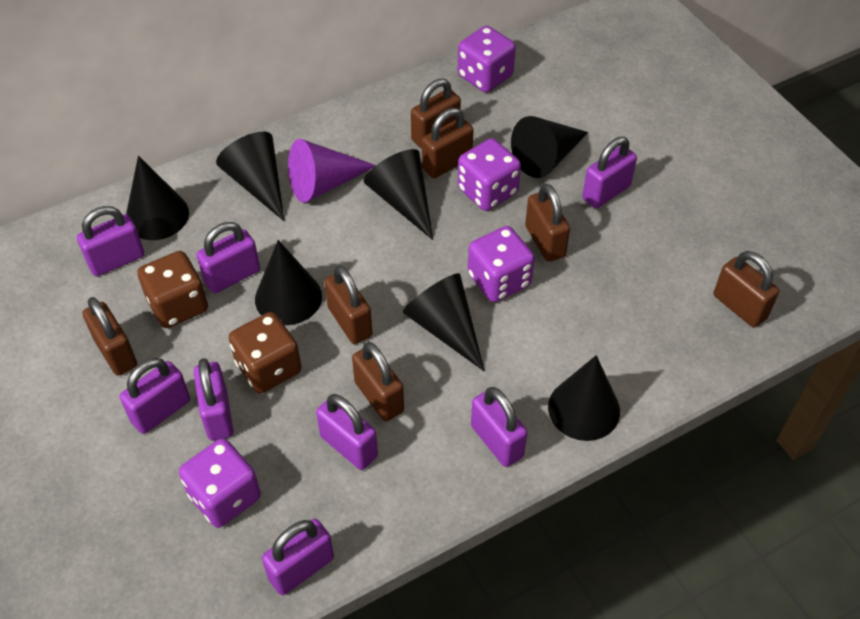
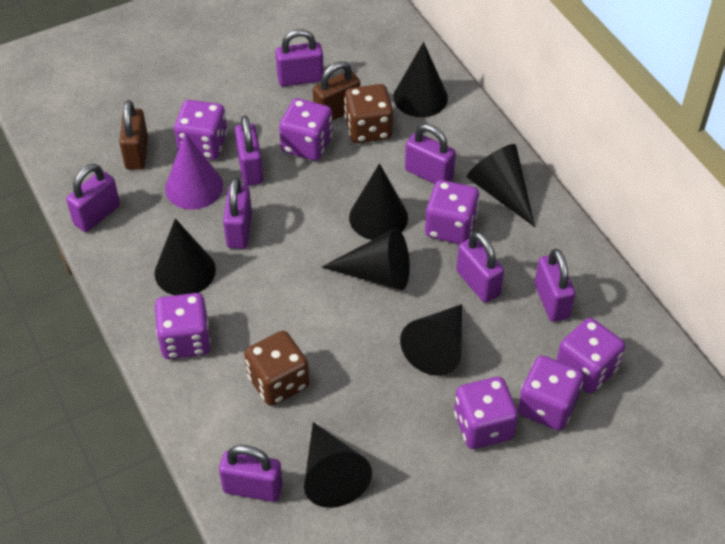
brown padlock: 7 -> 2
purple dice: 4 -> 7

